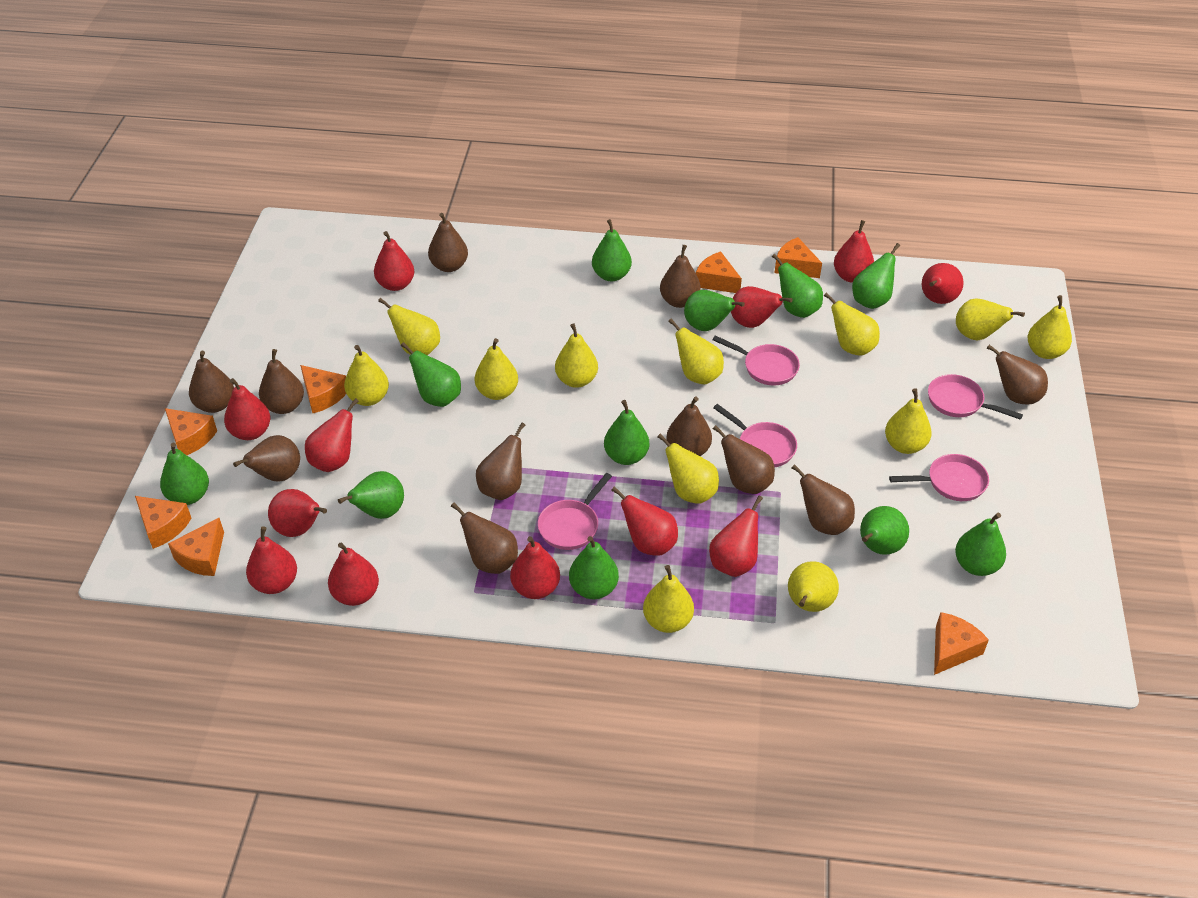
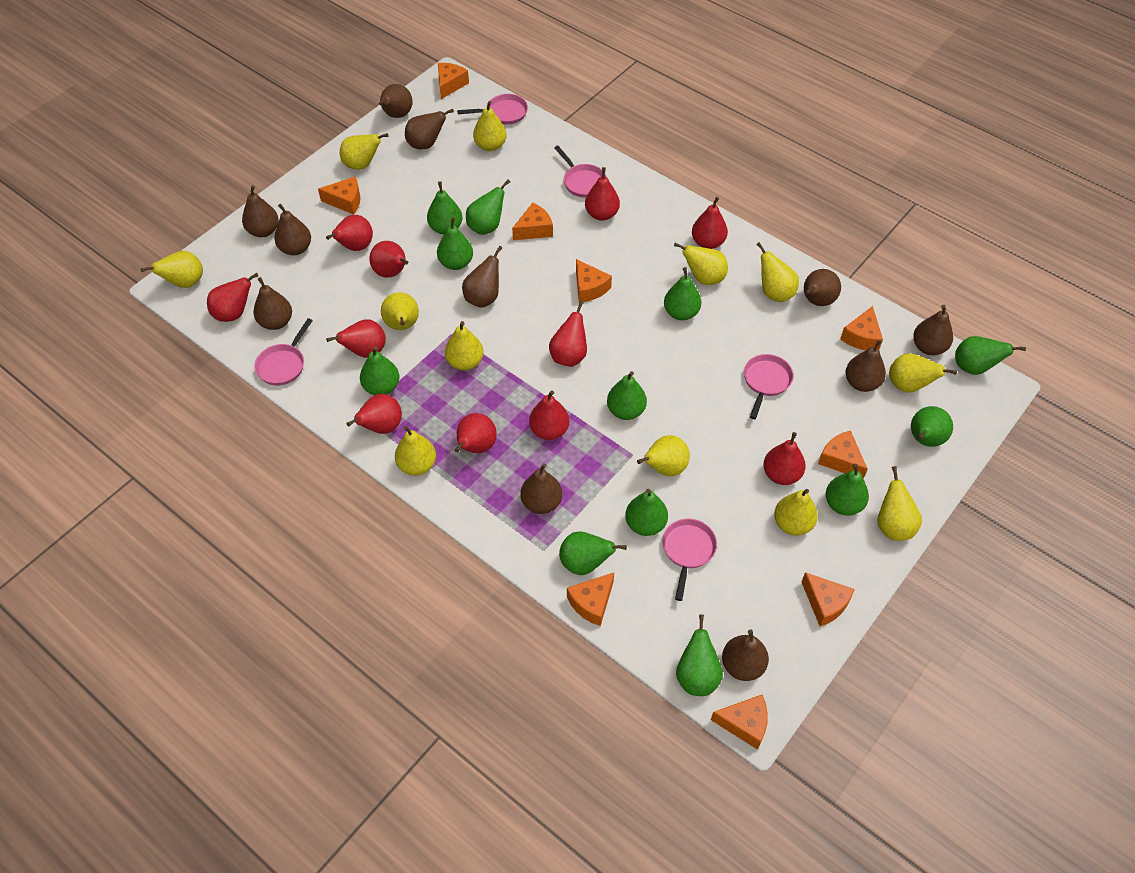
green pear: 11 -> 12
orange cheese: 7 -> 9
red pear: 12 -> 11

